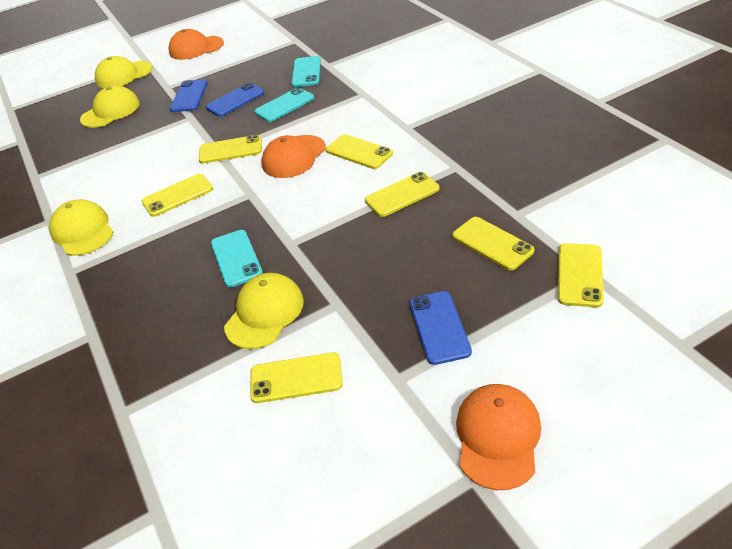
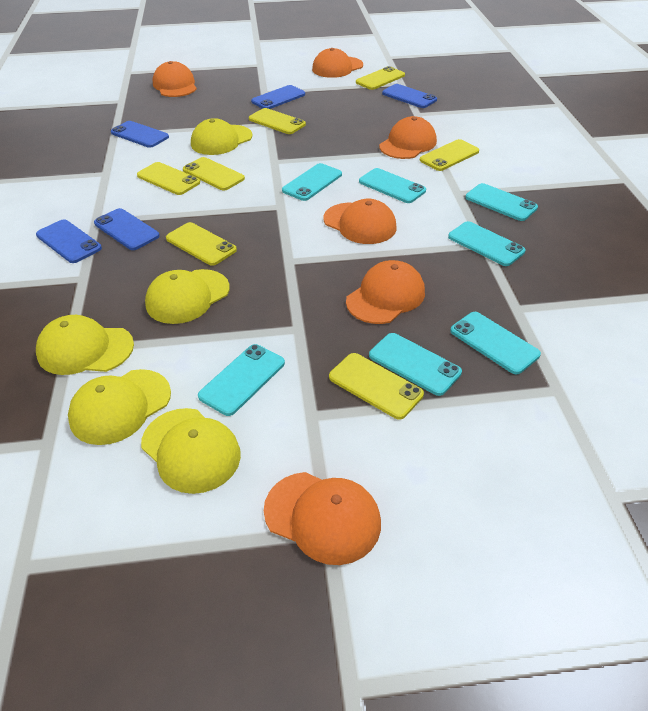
blue phone: 3 -> 5
orange cap: 3 -> 6
turquoise phone: 3 -> 7
yellow cap: 4 -> 5

